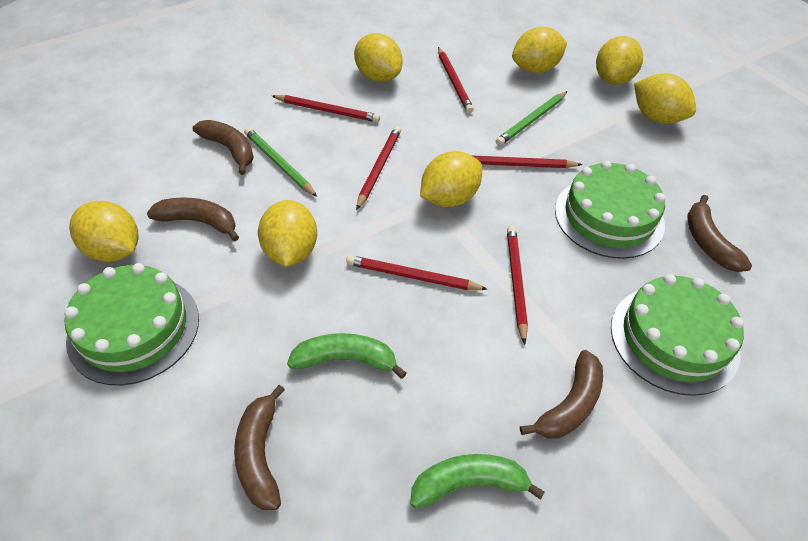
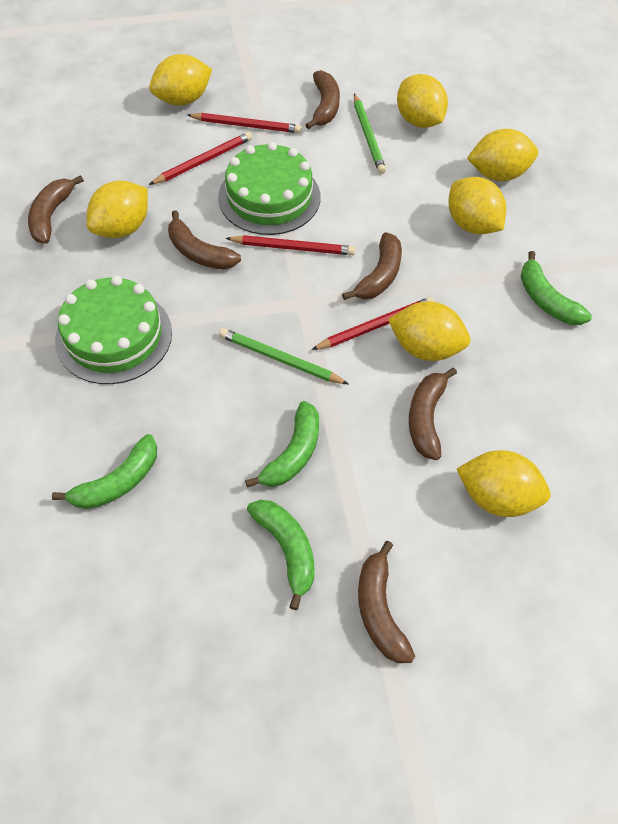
brown banana: 5 -> 6
green banana: 2 -> 4
green cake: 3 -> 2
red pencil: 6 -> 4

